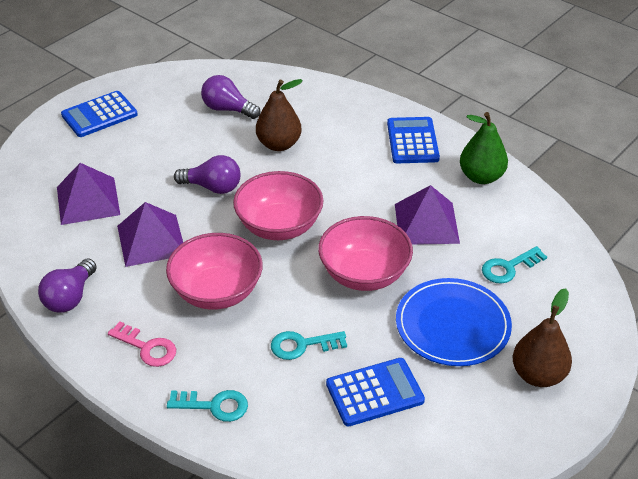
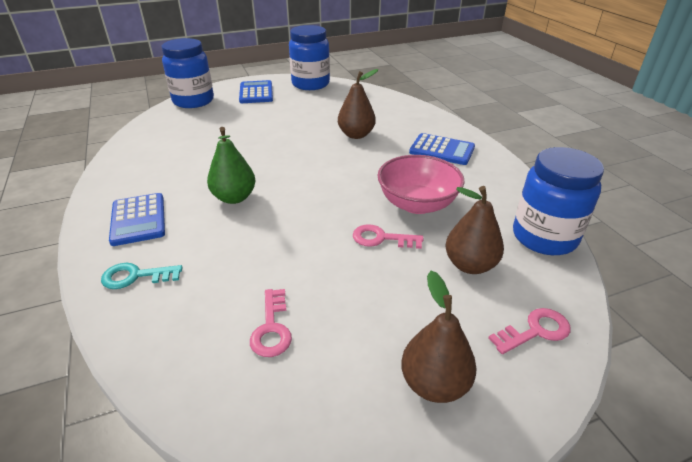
blue jar: 0 -> 3
blue plate: 1 -> 0
brown pear: 2 -> 3
pink bowl: 3 -> 1
pink key: 1 -> 3
purple light bulb: 3 -> 0
purple pyramid: 3 -> 0
turquoise key: 3 -> 1

